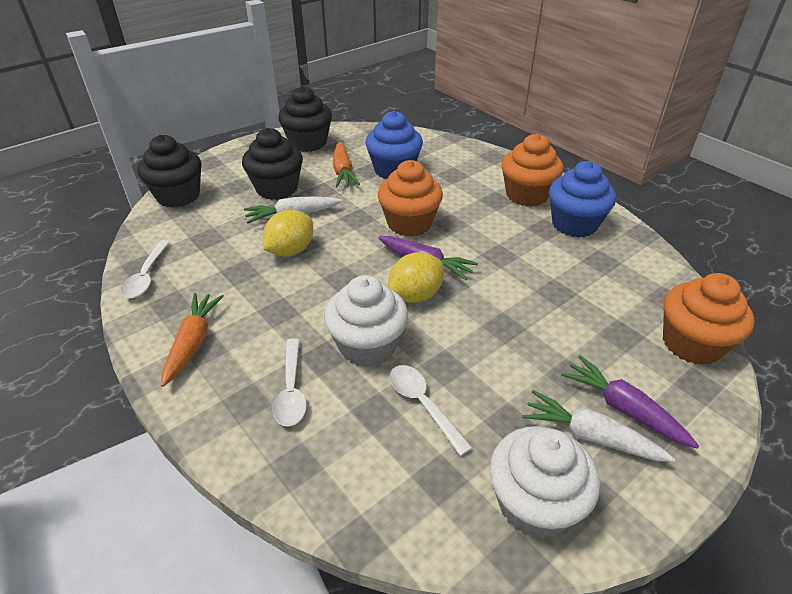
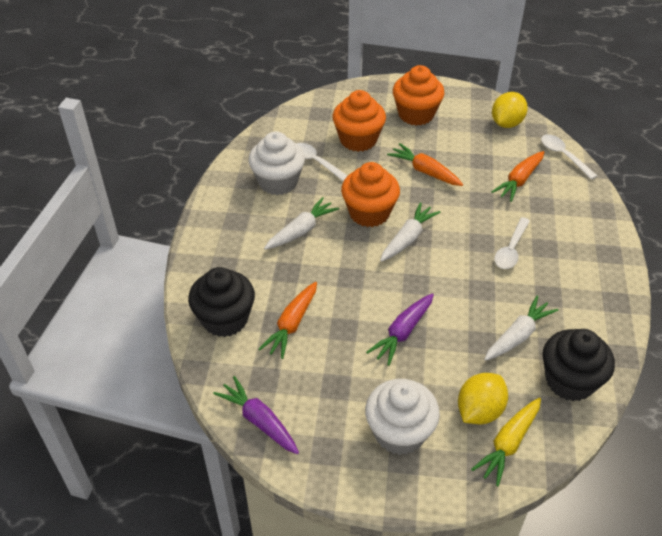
black cupcake: 3 -> 2
blue cupcake: 2 -> 0
orange carrot: 2 -> 3
white carrot: 2 -> 3
yellow carrot: 0 -> 1

